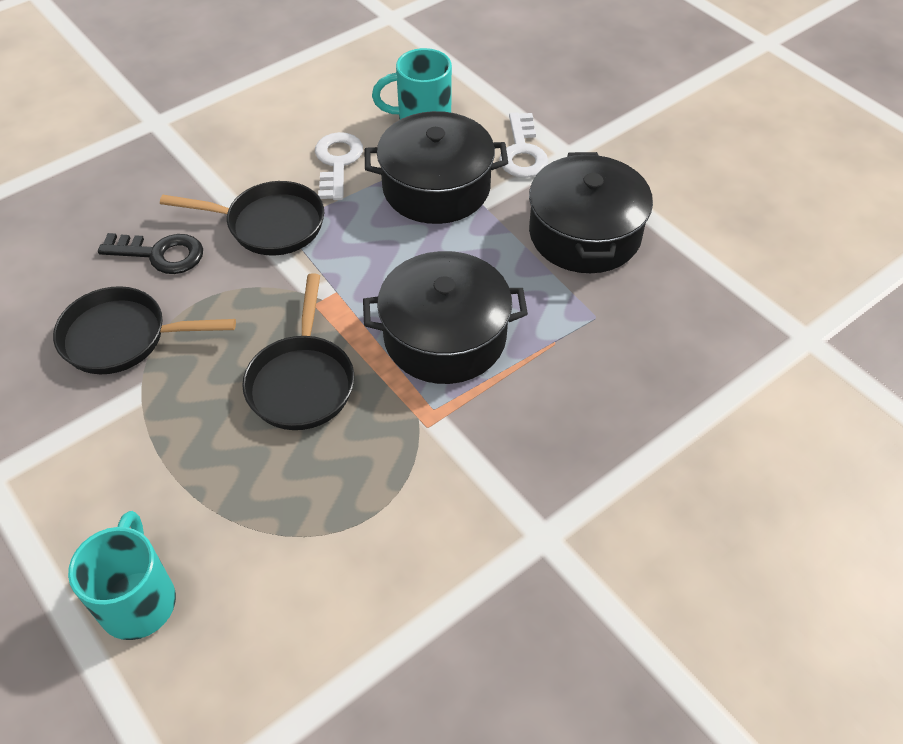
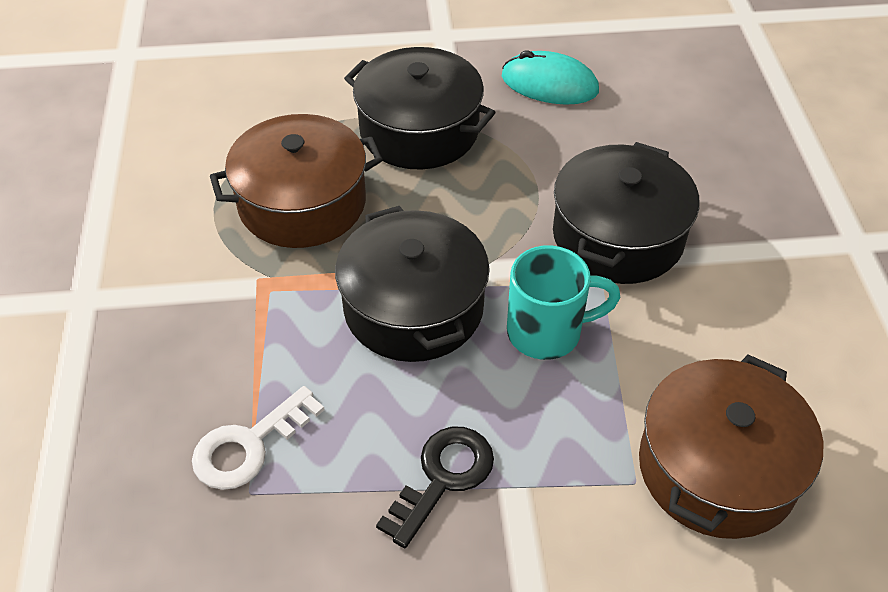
black pan: 3 -> 0
brown pot: 0 -> 2
turquoise mouse: 0 -> 1
turquoise mug: 2 -> 1
white key: 2 -> 1

